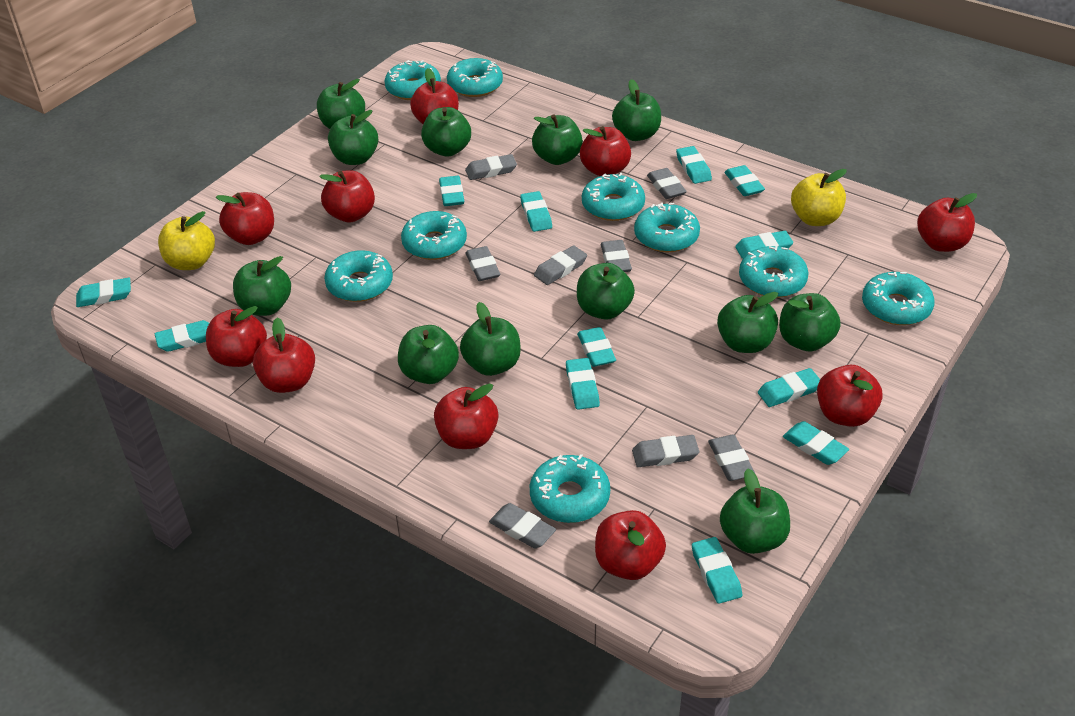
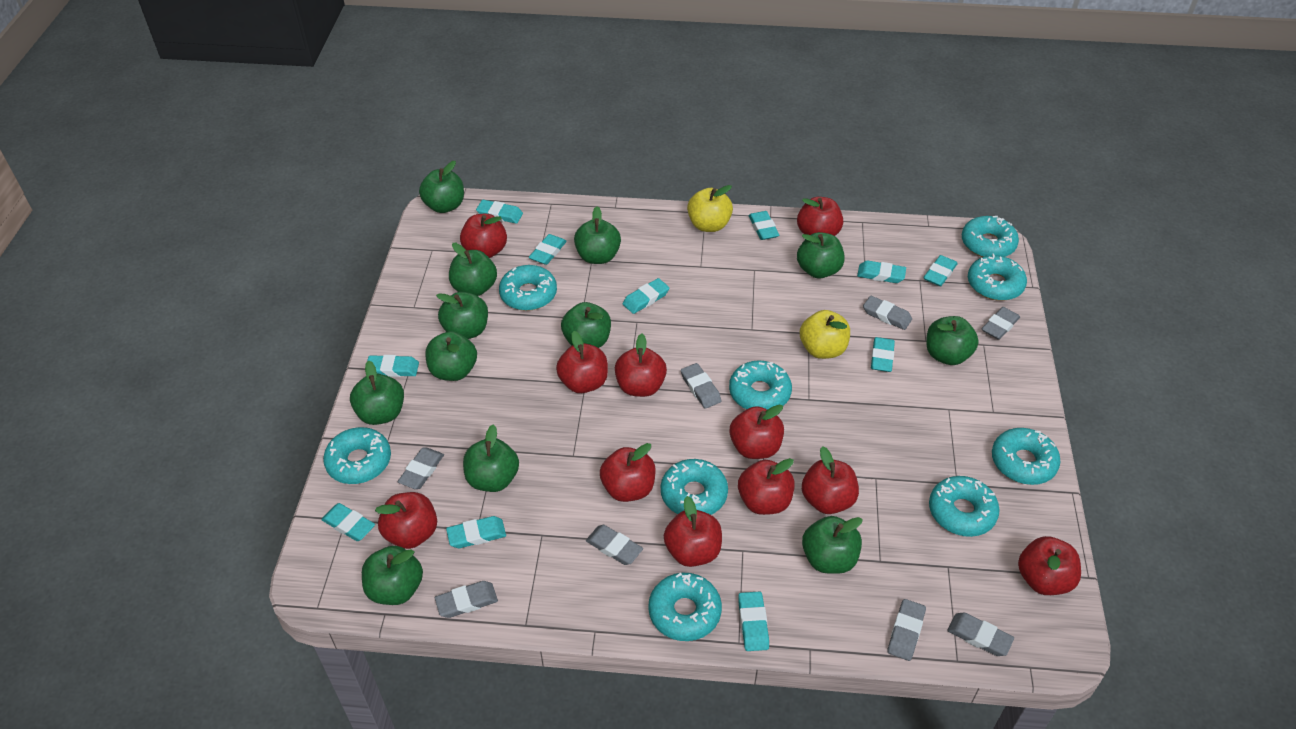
red apple: 10 -> 11
turquoise eraser: 12 -> 11

